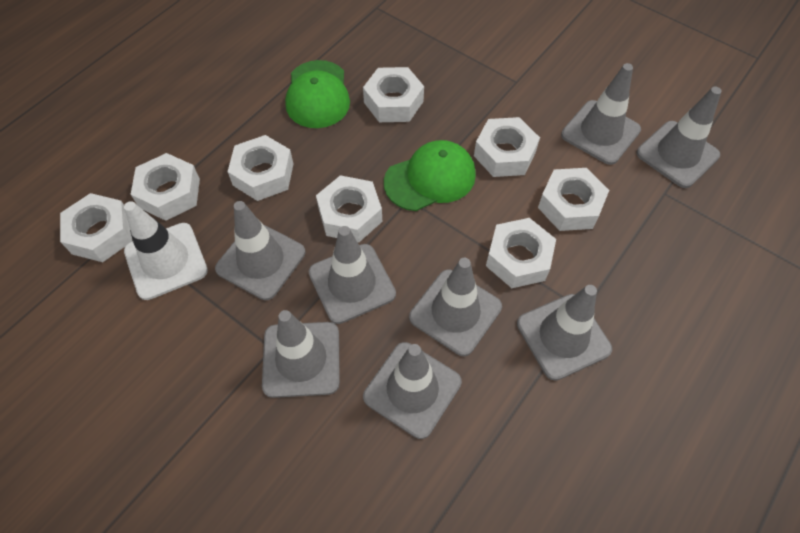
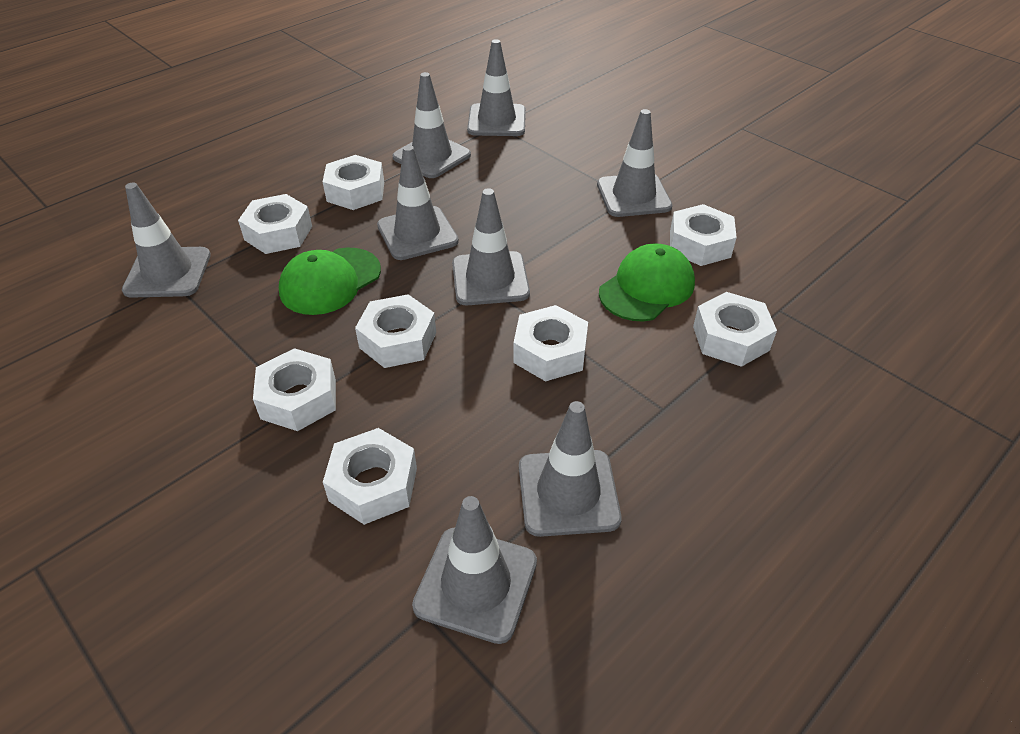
white traffic cone: 1 -> 0

